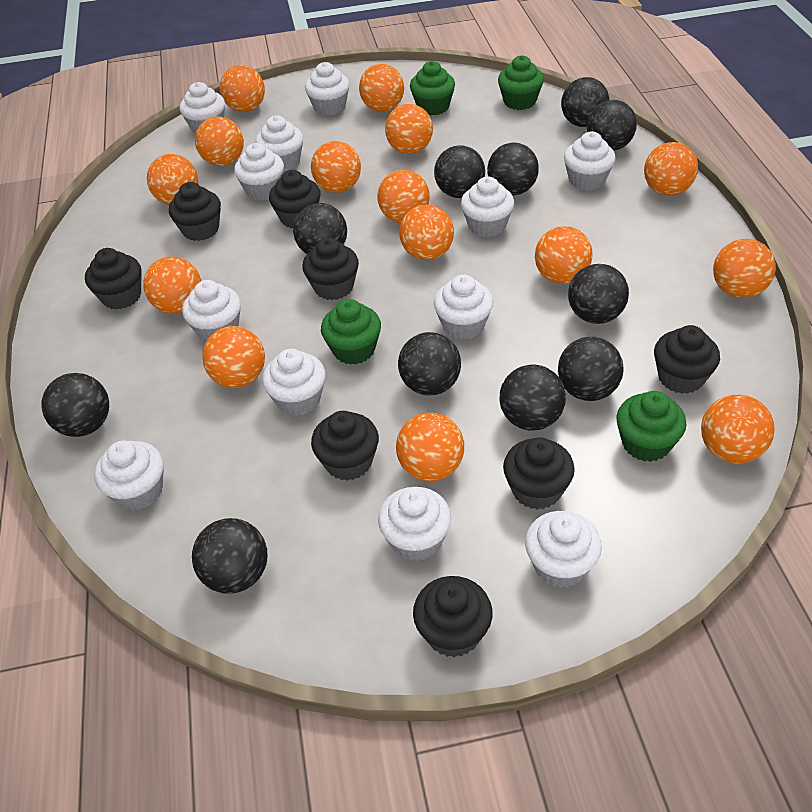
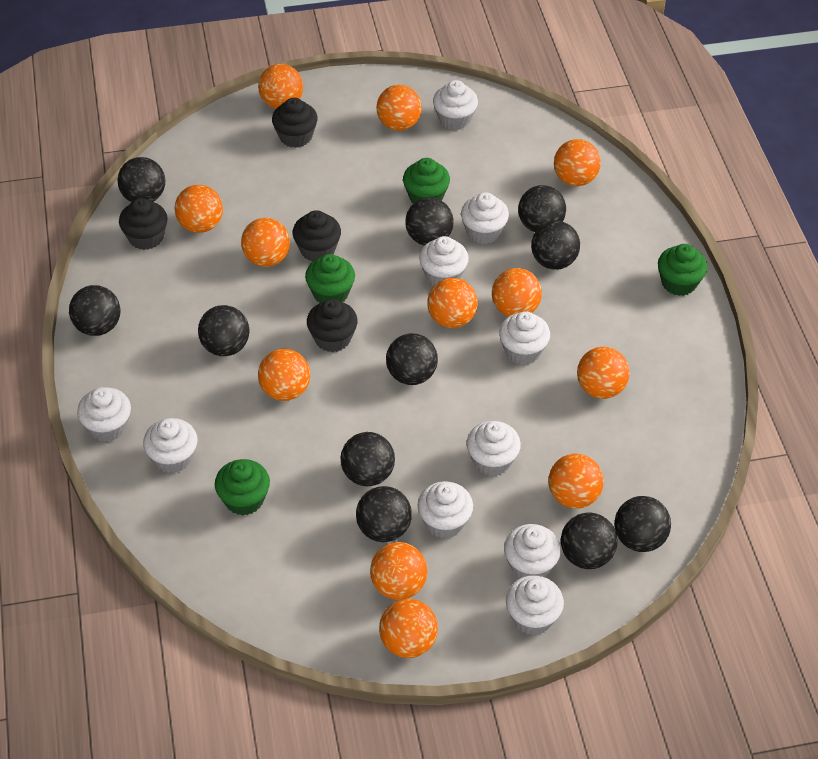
black cupcake: 8 -> 4
orange ball: 15 -> 12
white cupcake: 12 -> 10

